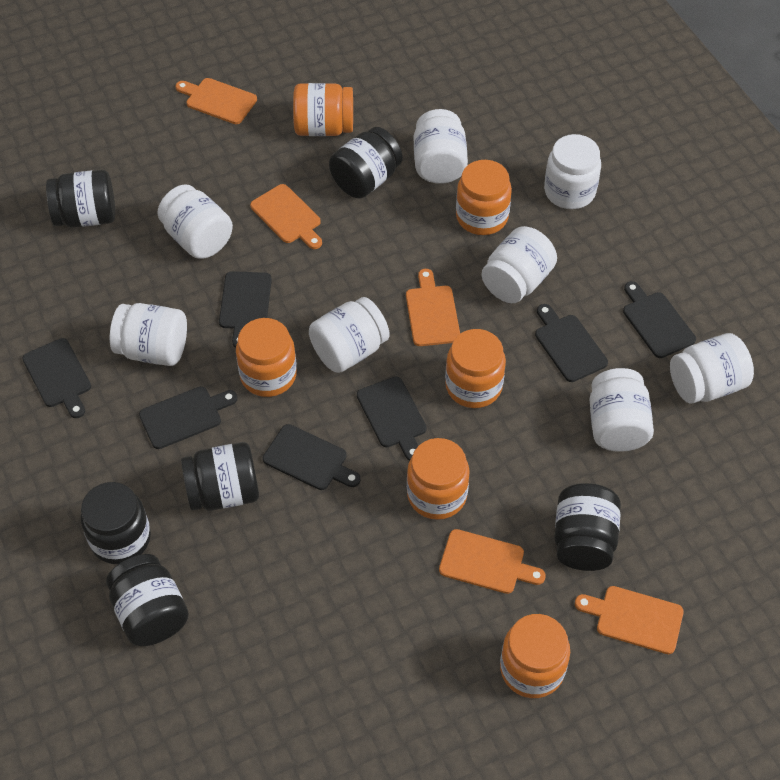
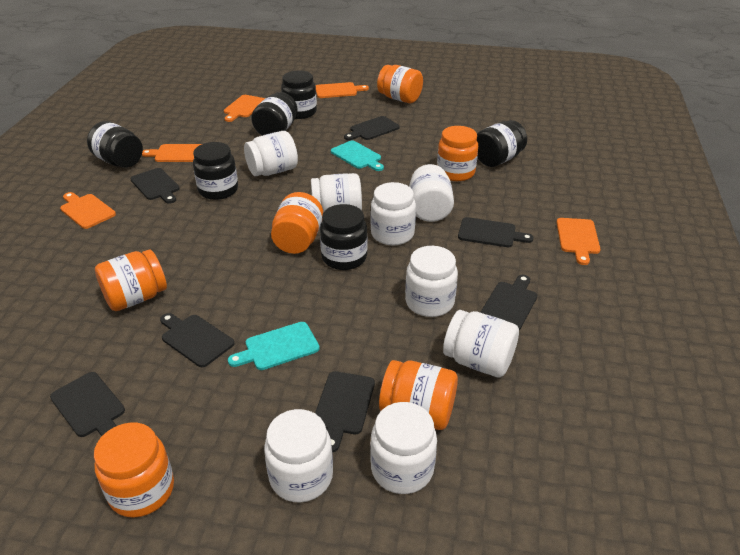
turquoise cutting board: 0 -> 2

